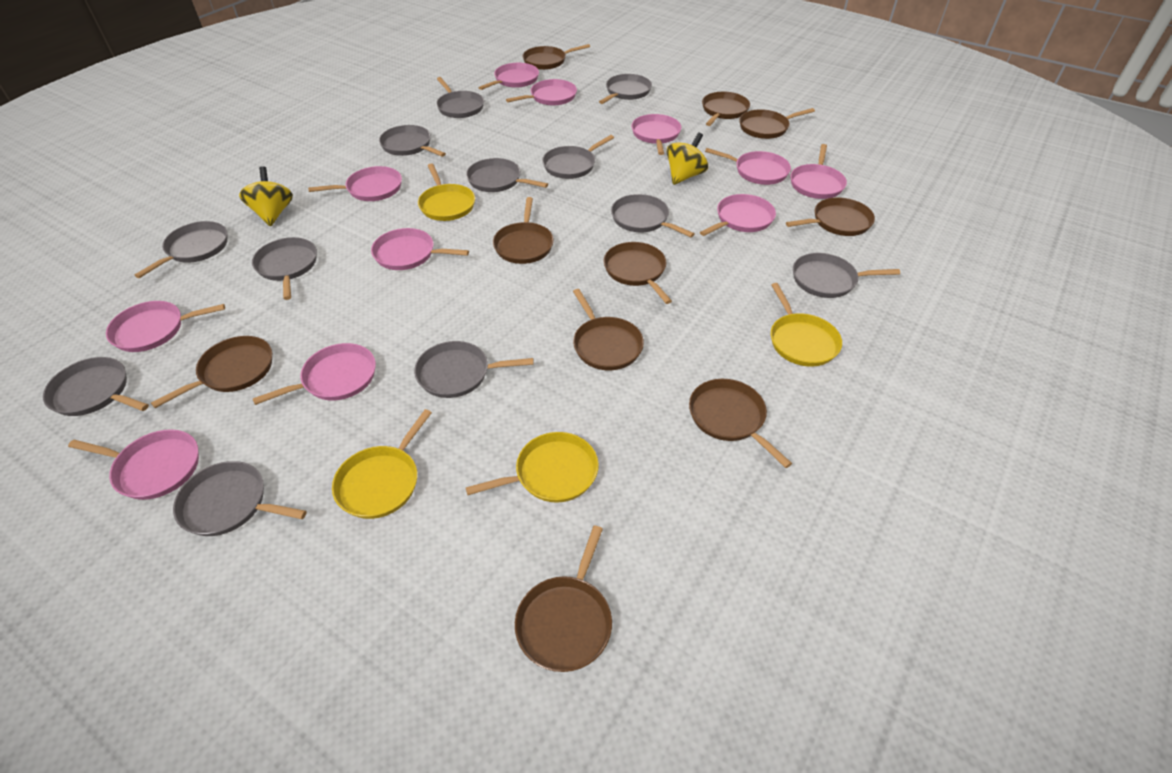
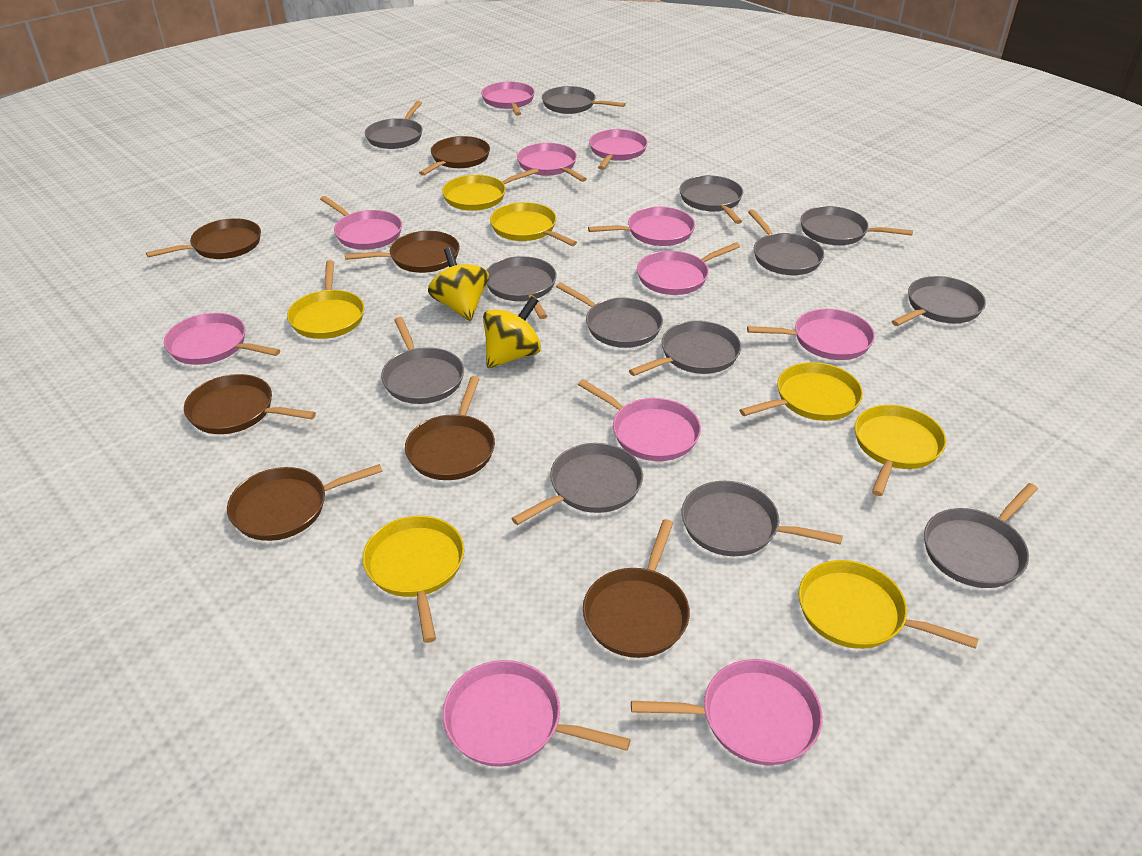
brown pan: 10 -> 7
grey pan: 12 -> 13
yellow pan: 4 -> 7

